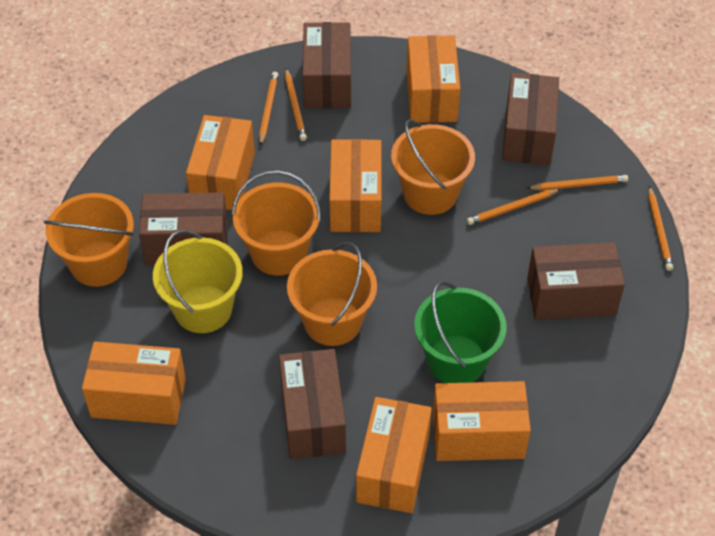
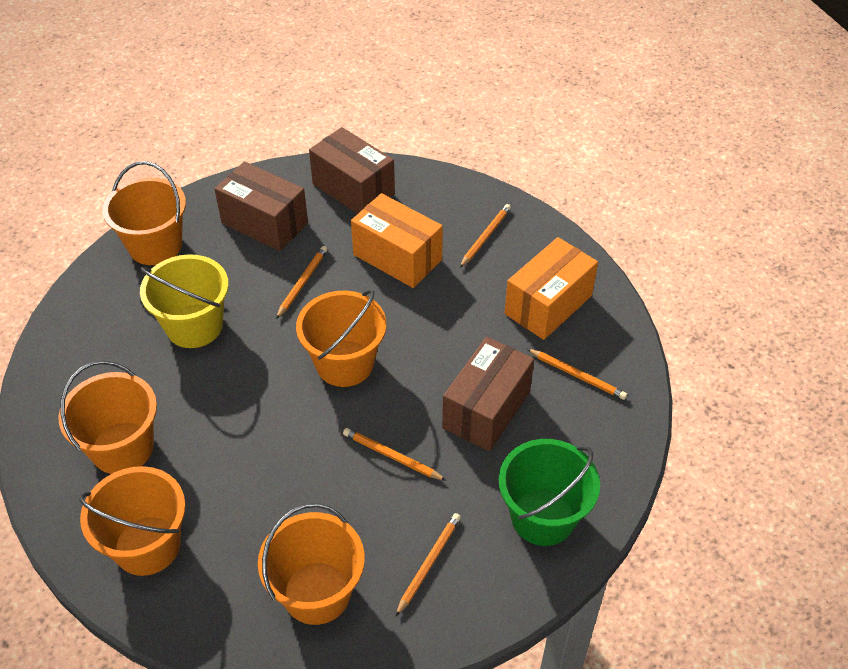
brown box: 5 -> 3
orange box: 6 -> 2
orange bucket: 4 -> 5

